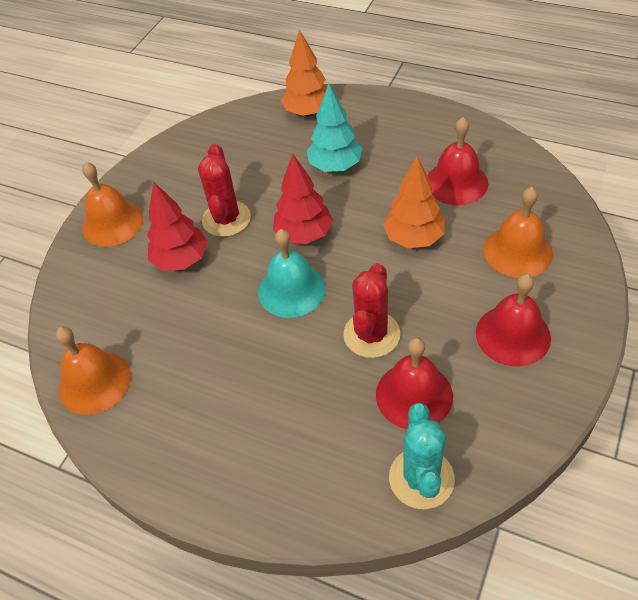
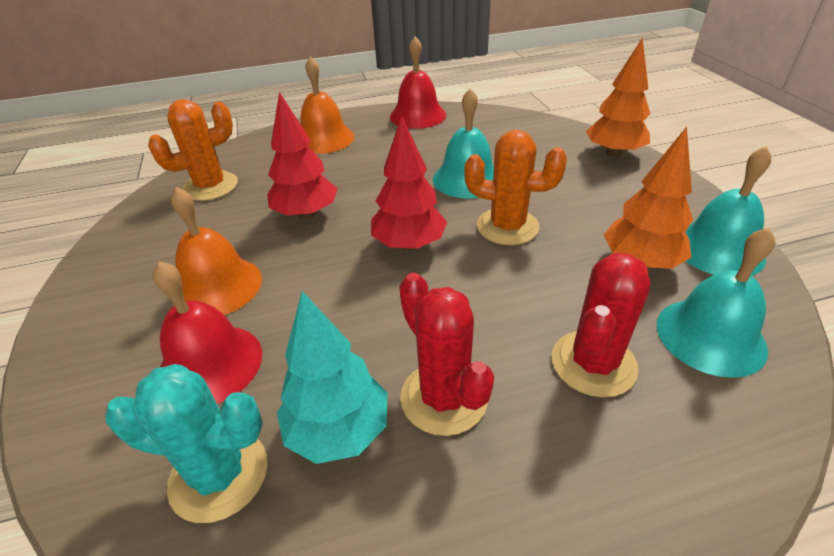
orange bell: 3 -> 2
orange cactus: 0 -> 2
red bell: 3 -> 2
turquoise bell: 1 -> 3

